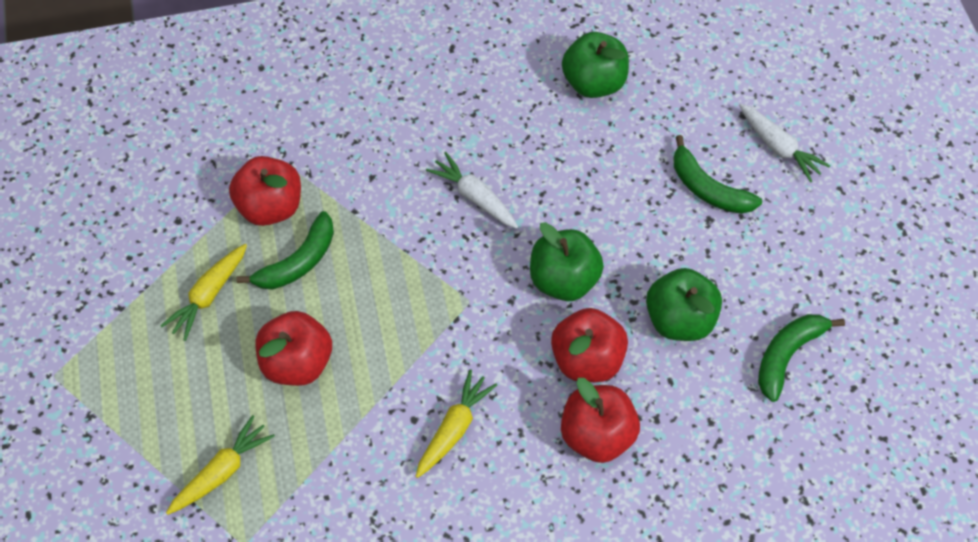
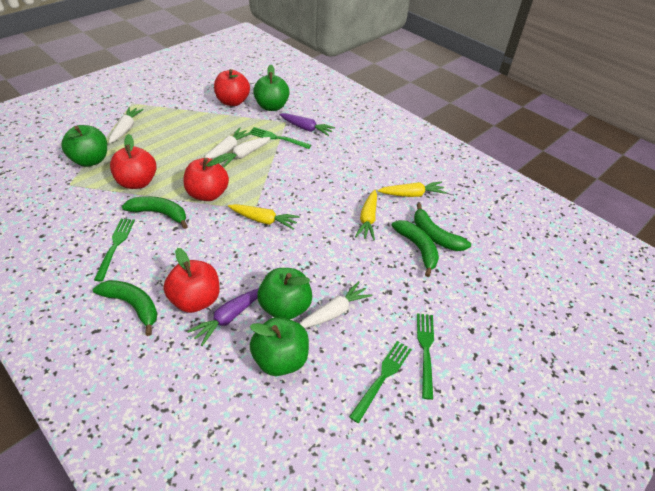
green apple: 3 -> 4
green banana: 3 -> 4
green fork: 0 -> 4
purple carrot: 0 -> 2
white carrot: 2 -> 4

